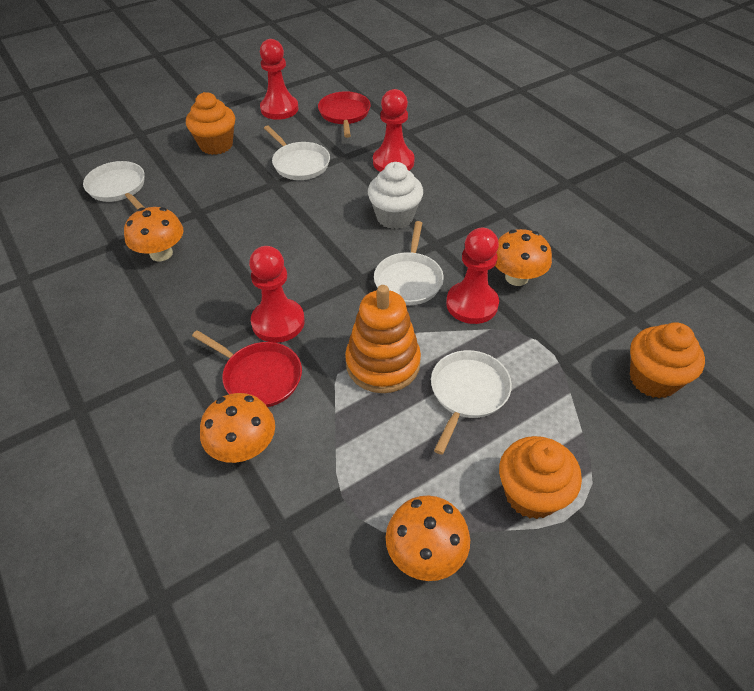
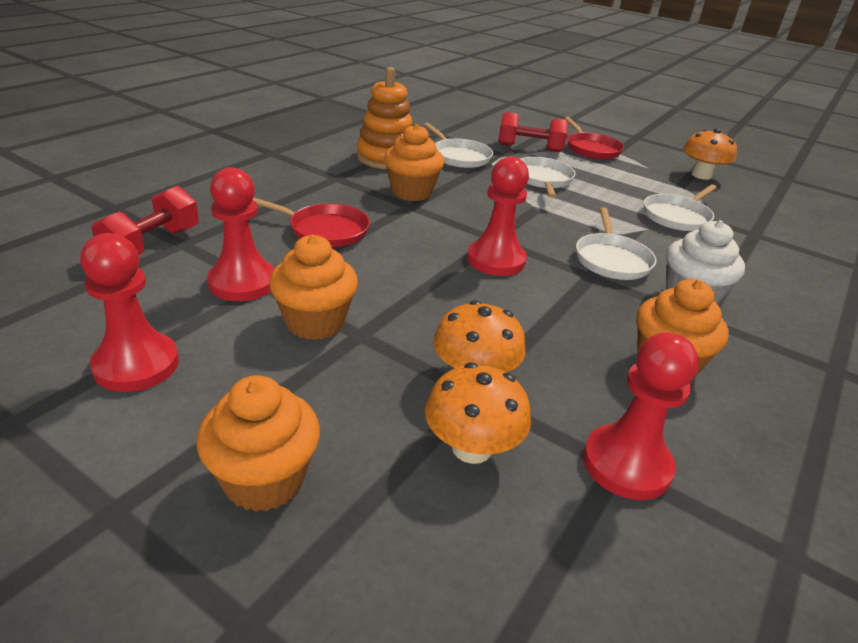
orange cupcake: 3 -> 4
orange mushroom: 4 -> 3
red dumbbell: 0 -> 2

